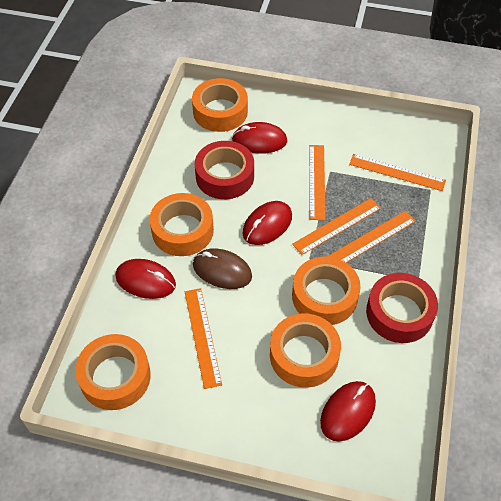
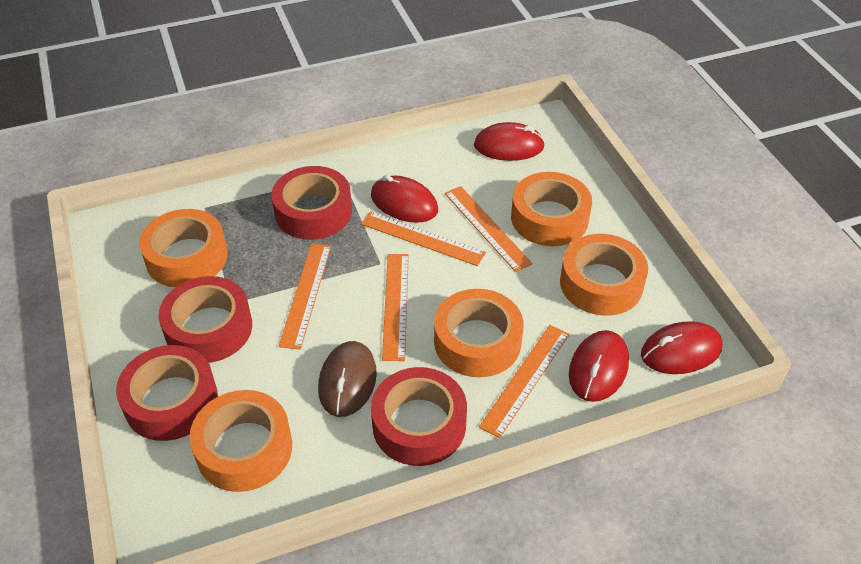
red tape: 2 -> 4

